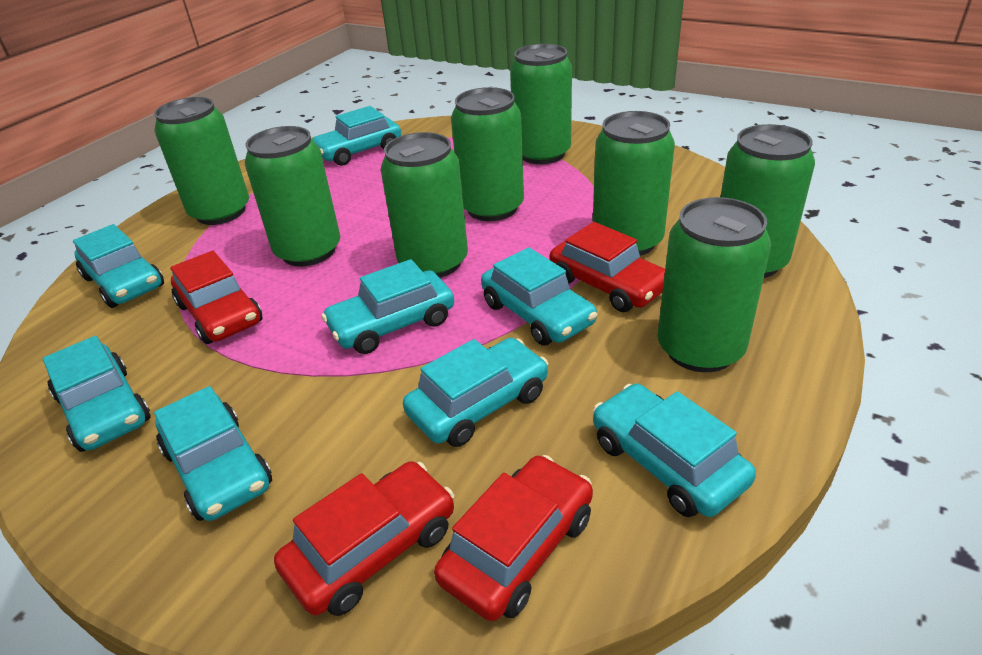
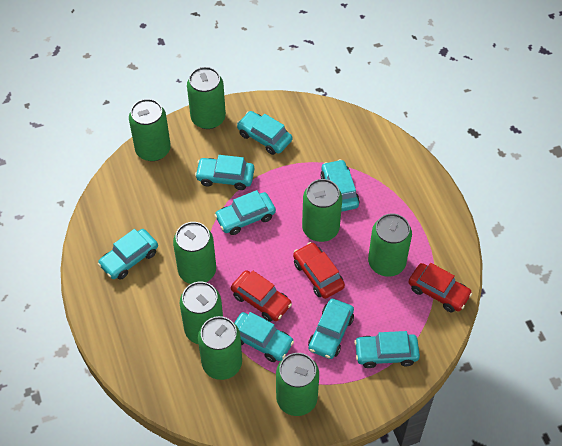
red car: 4 -> 3

